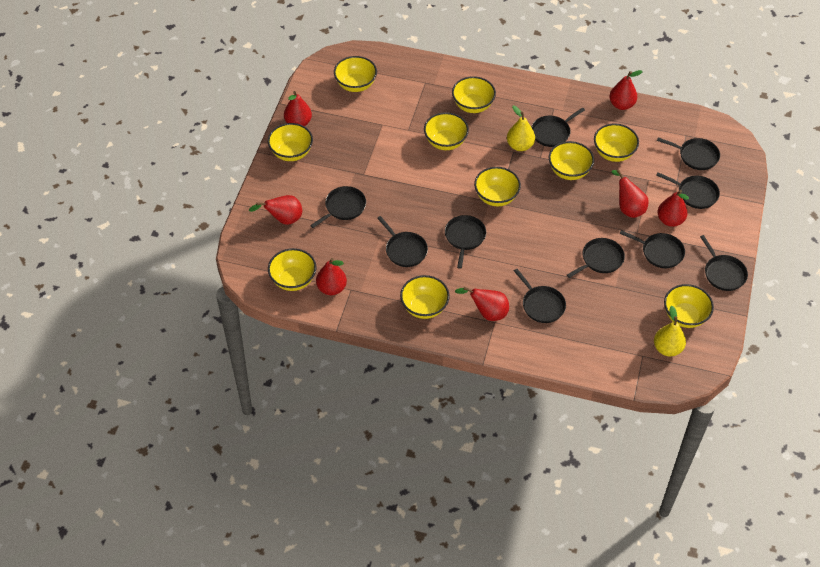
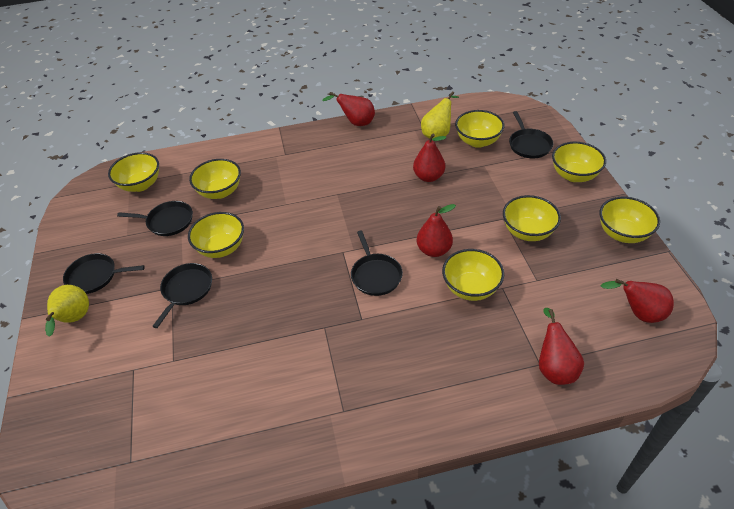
black pan: 10 -> 5
red pear: 7 -> 5
yellow bowl: 10 -> 8

